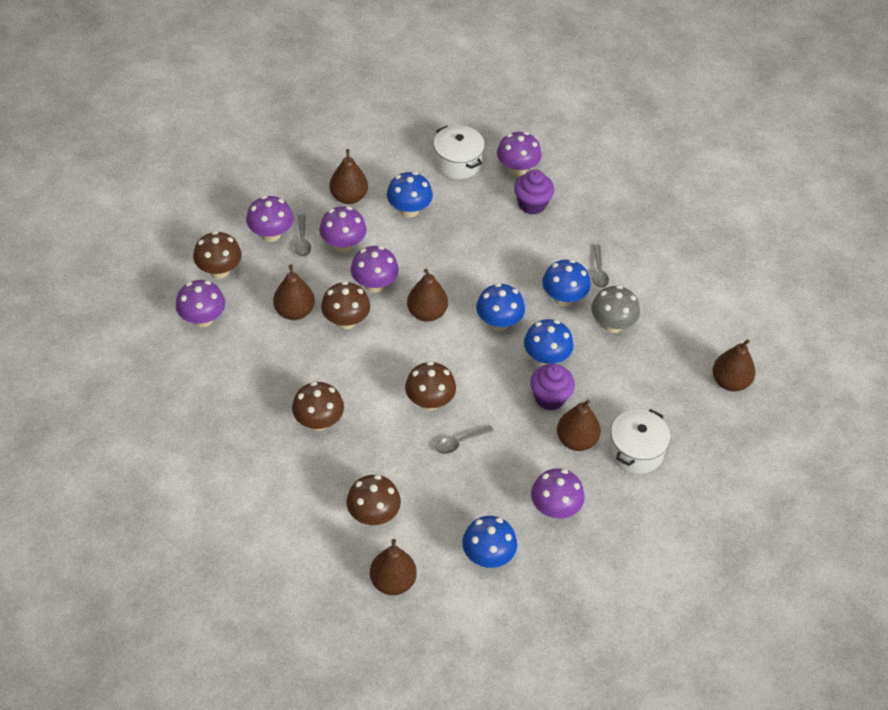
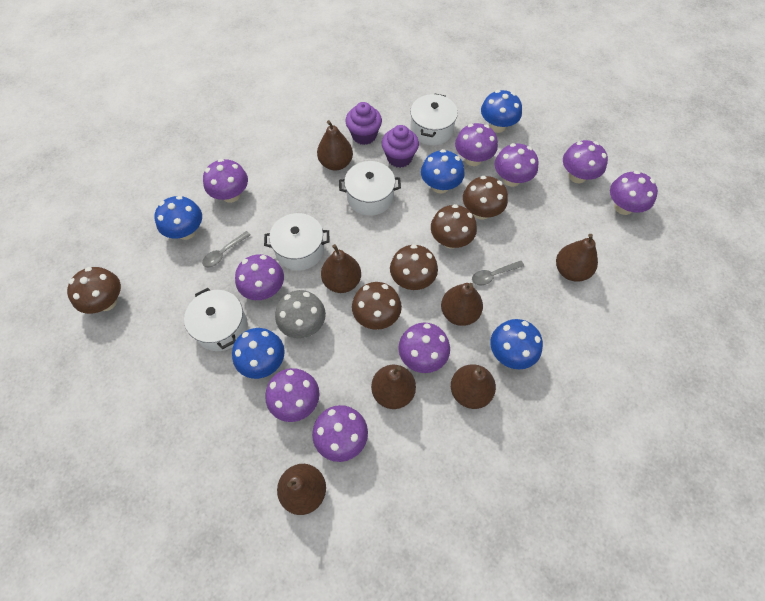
brown pear: 6 -> 7
grey spoon: 3 -> 2
purple mushroom: 6 -> 9
white pot: 2 -> 4

